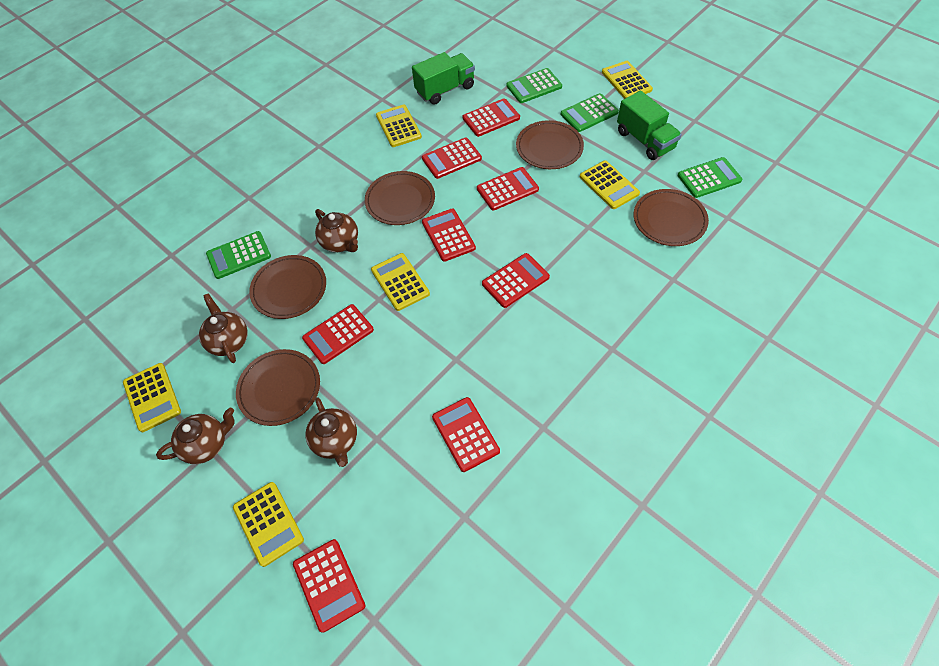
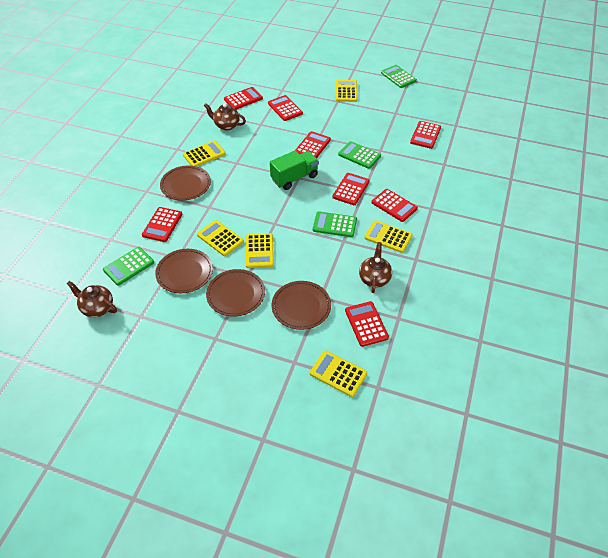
brown plate: 5 -> 4
brown teapot: 4 -> 3
green truck: 2 -> 1

